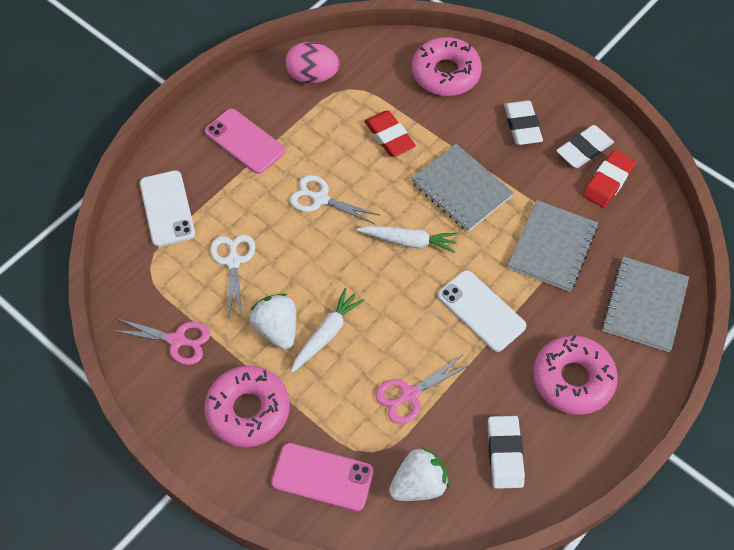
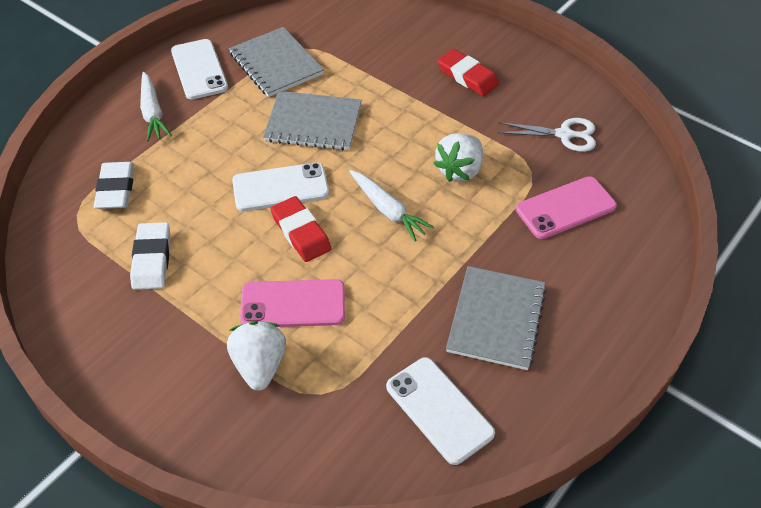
pink donut: 3 -> 0
pink egg: 1 -> 0
pink scissors: 2 -> 0
white eraser: 3 -> 2
white phone: 2 -> 3
white scissors: 2 -> 1

